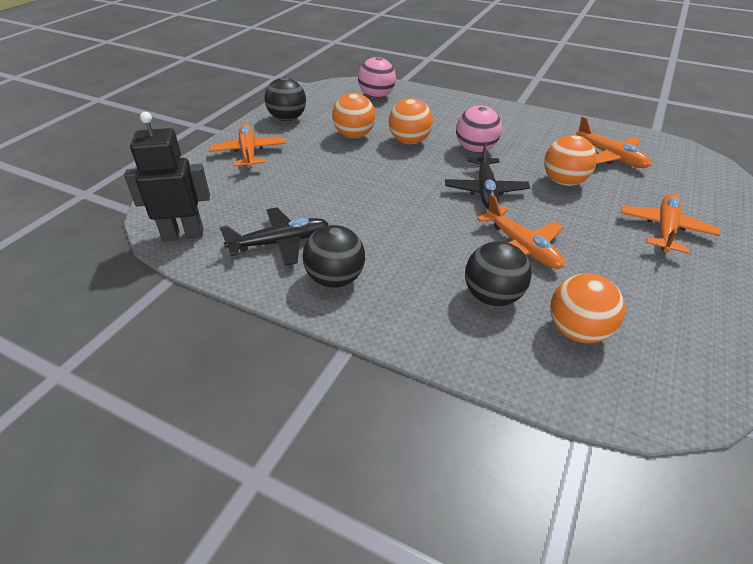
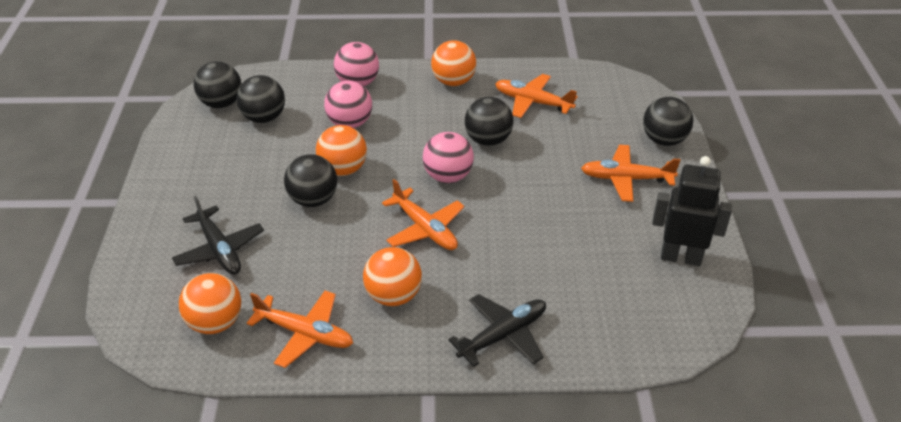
black ball: 3 -> 5
pink ball: 2 -> 3

